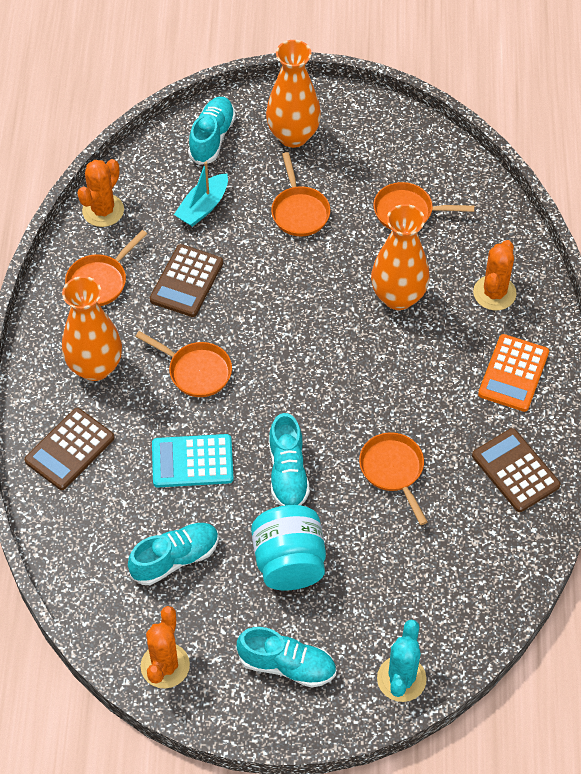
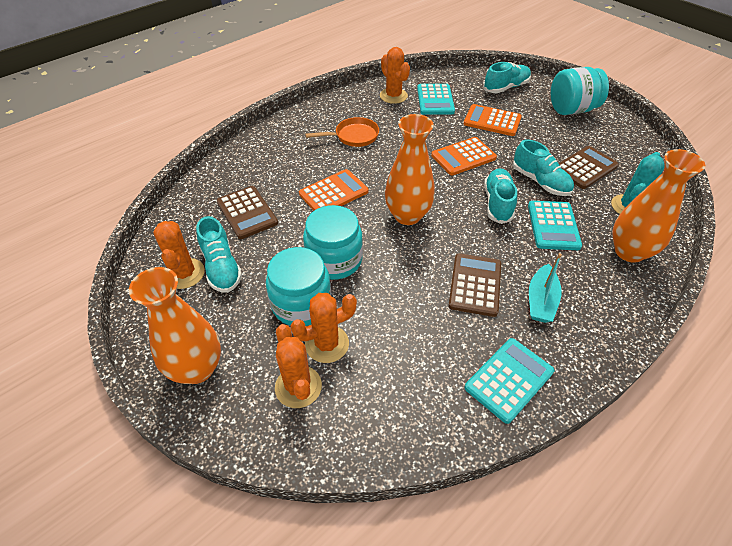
orange cactus: 3 -> 4
orange calculator: 1 -> 3
orange pan: 5 -> 1
turquoise calculator: 1 -> 3
turquoise jar: 1 -> 3

